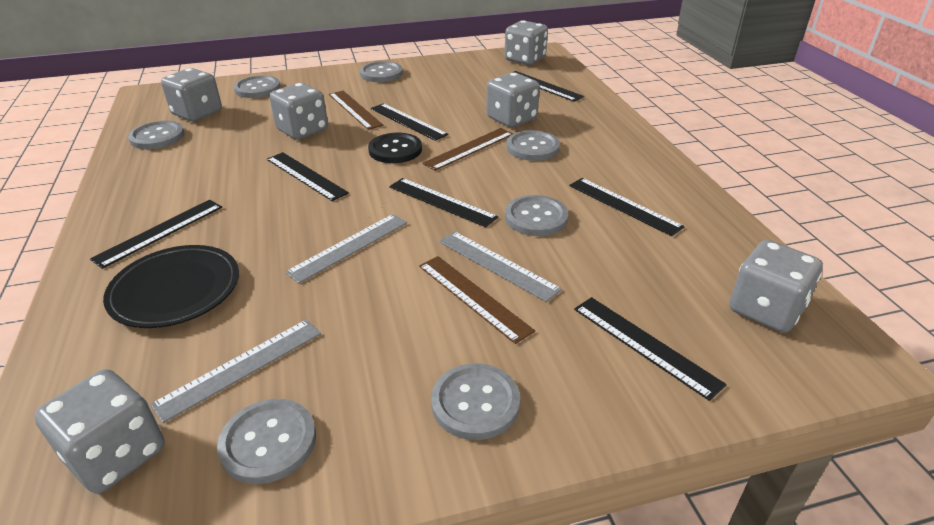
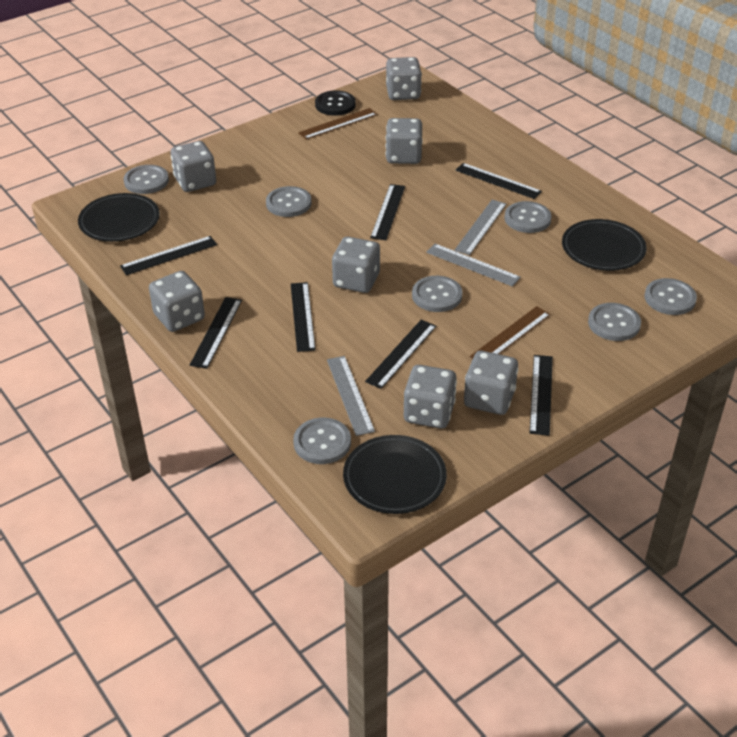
black plate: 1 -> 3
brown ruler: 3 -> 2
grey dice: 6 -> 7

